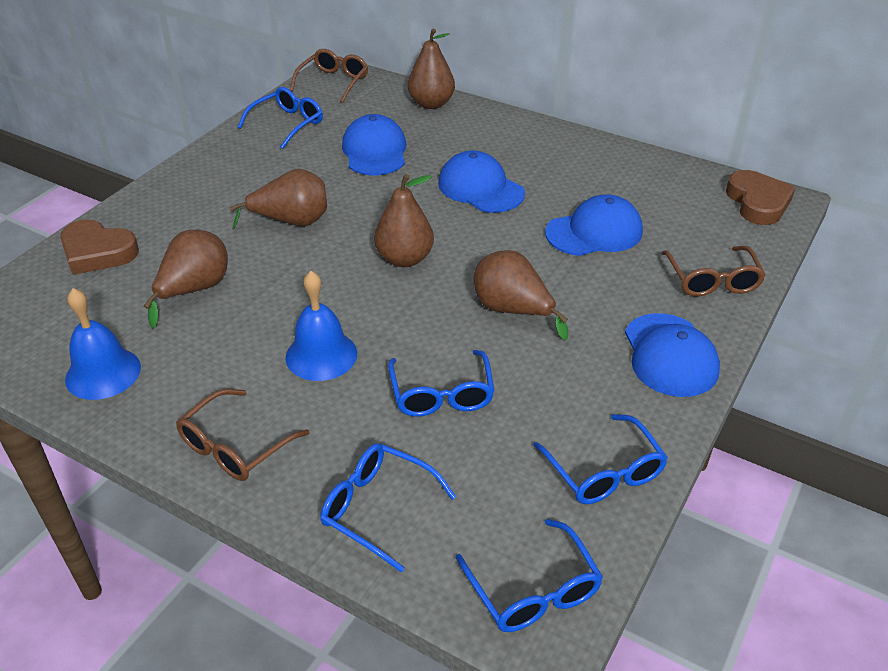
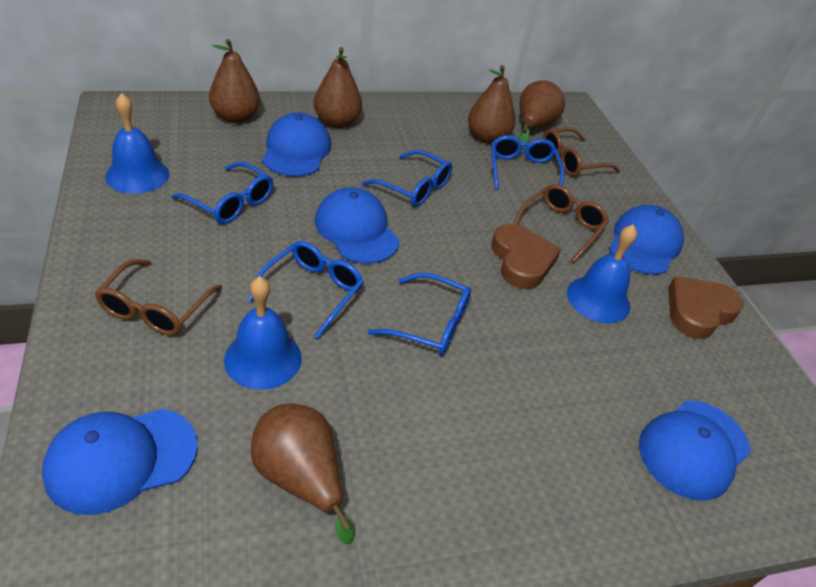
blue bell: 2 -> 3
blue cap: 4 -> 5

